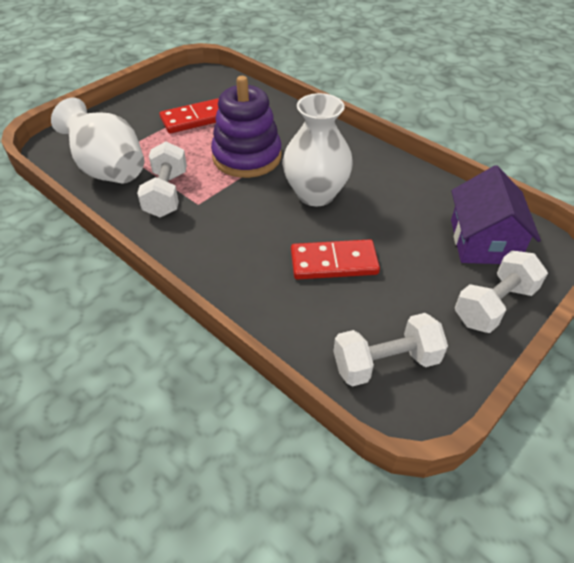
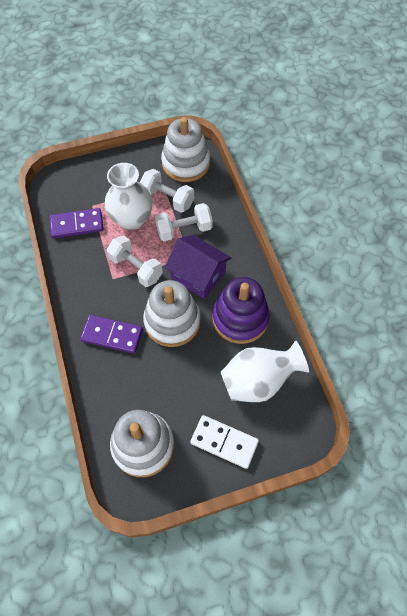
purple domino: 0 -> 2
red domino: 2 -> 0
white domino: 0 -> 1
white stacking toy: 0 -> 3

